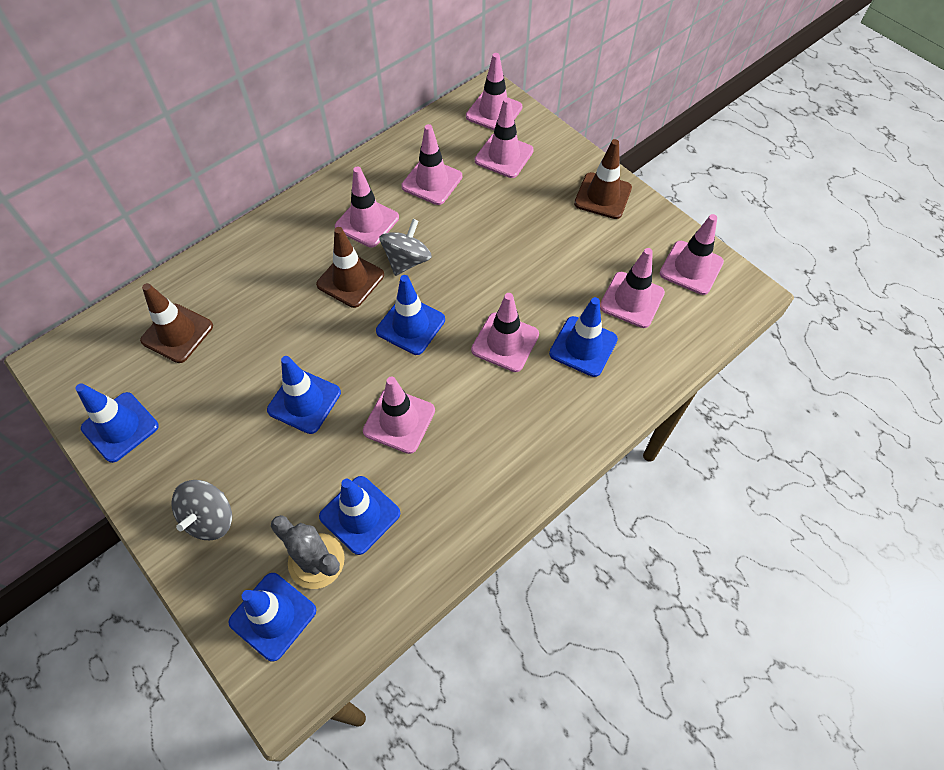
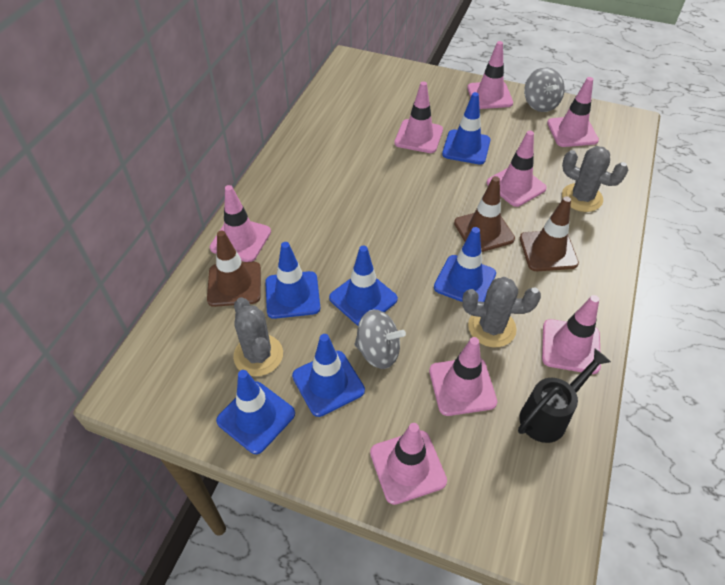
black watering can: 0 -> 1
grey cactus: 1 -> 3

